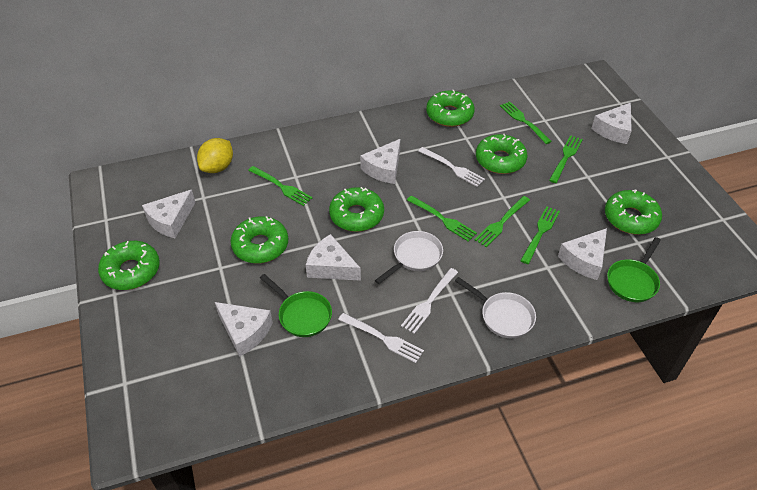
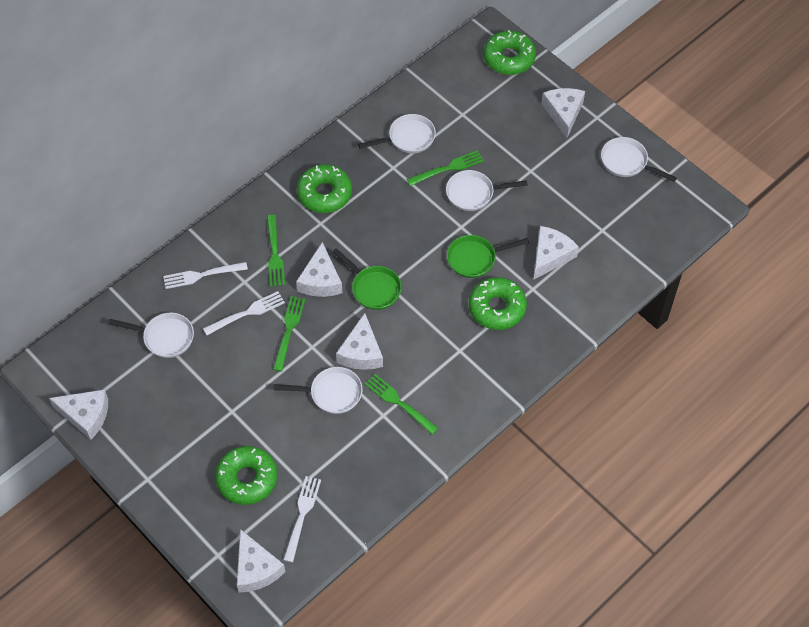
green donut: 6 -> 4
green fork: 6 -> 4
white pan: 2 -> 5
yellow lemon: 1 -> 0

